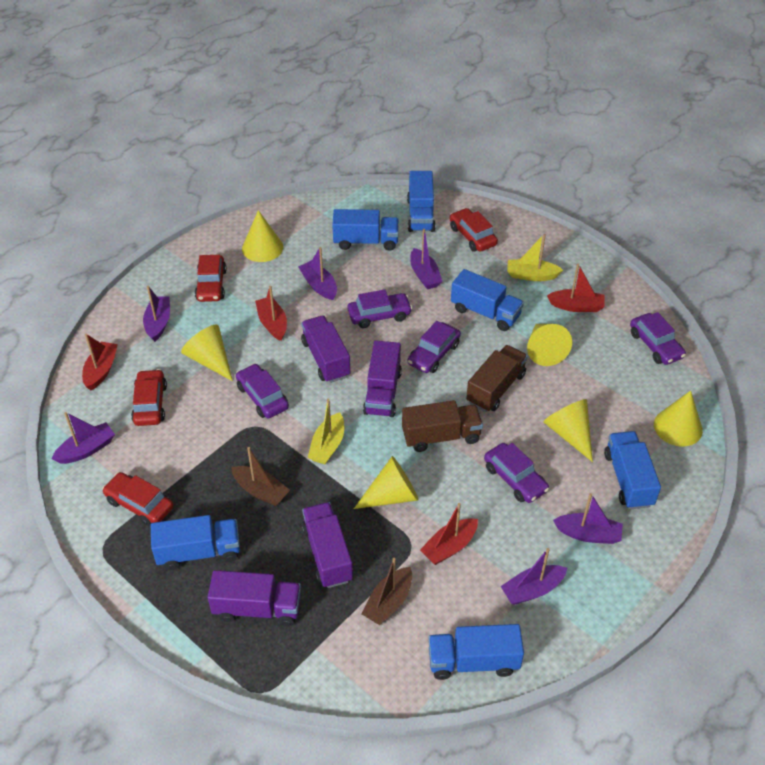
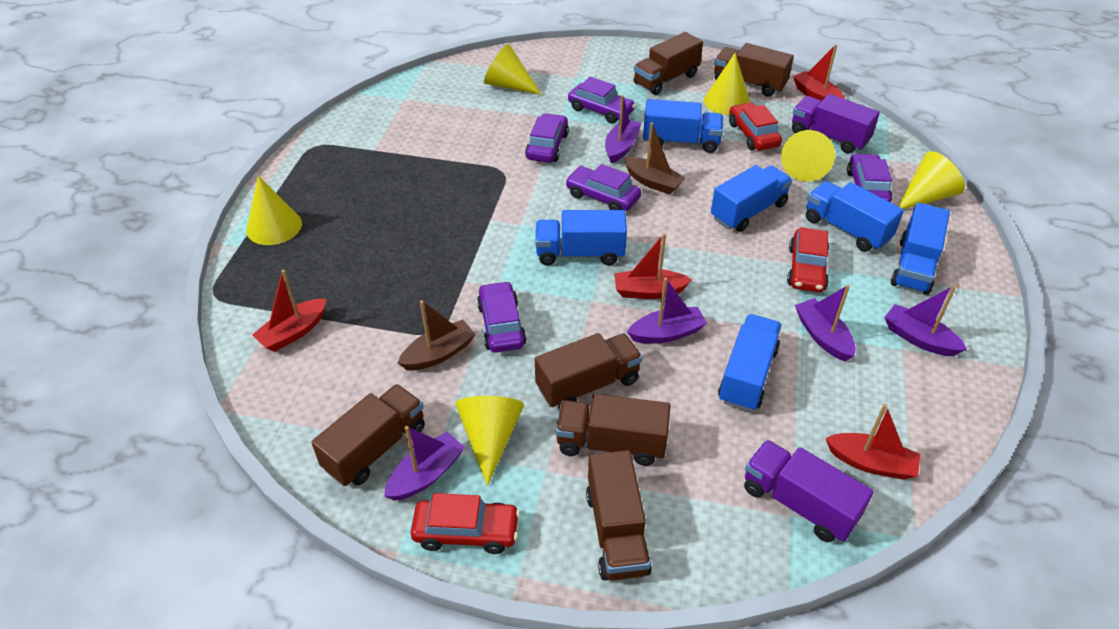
brown truck: 2 -> 6
purple boat: 6 -> 5
purple truck: 4 -> 2
red car: 4 -> 3
yellow boat: 2 -> 0

